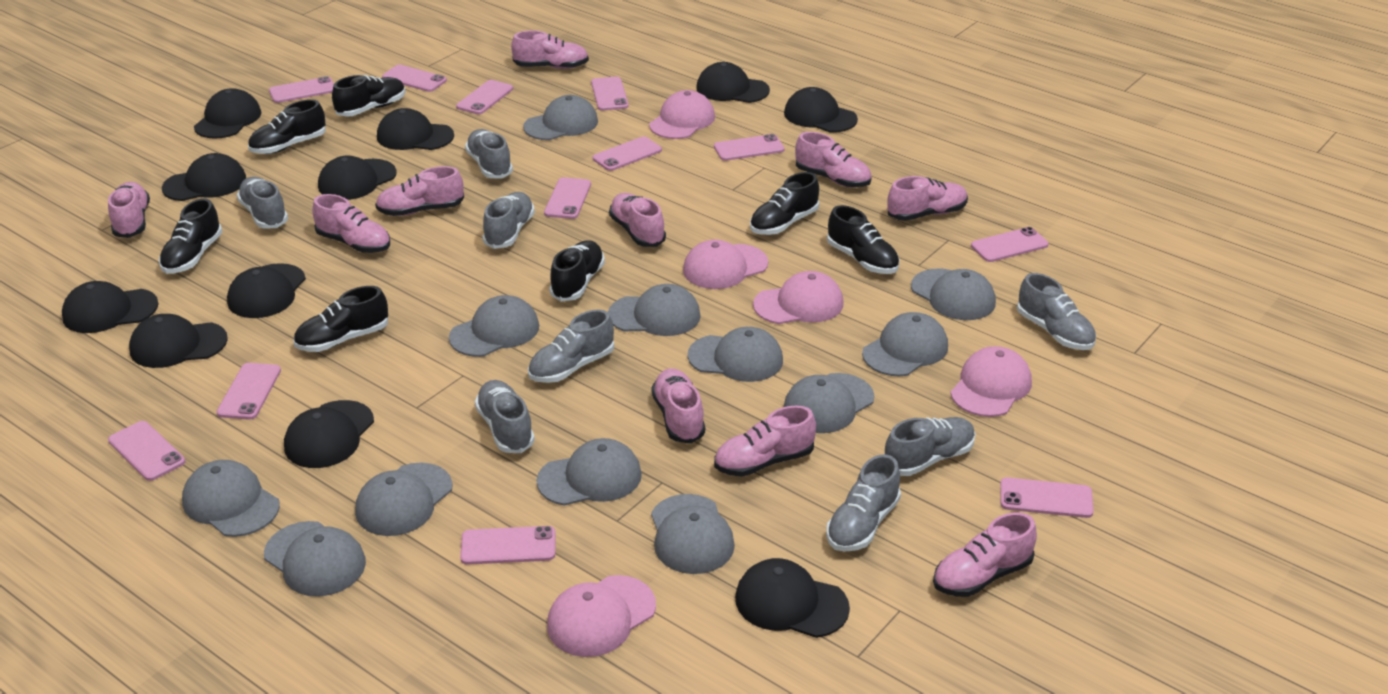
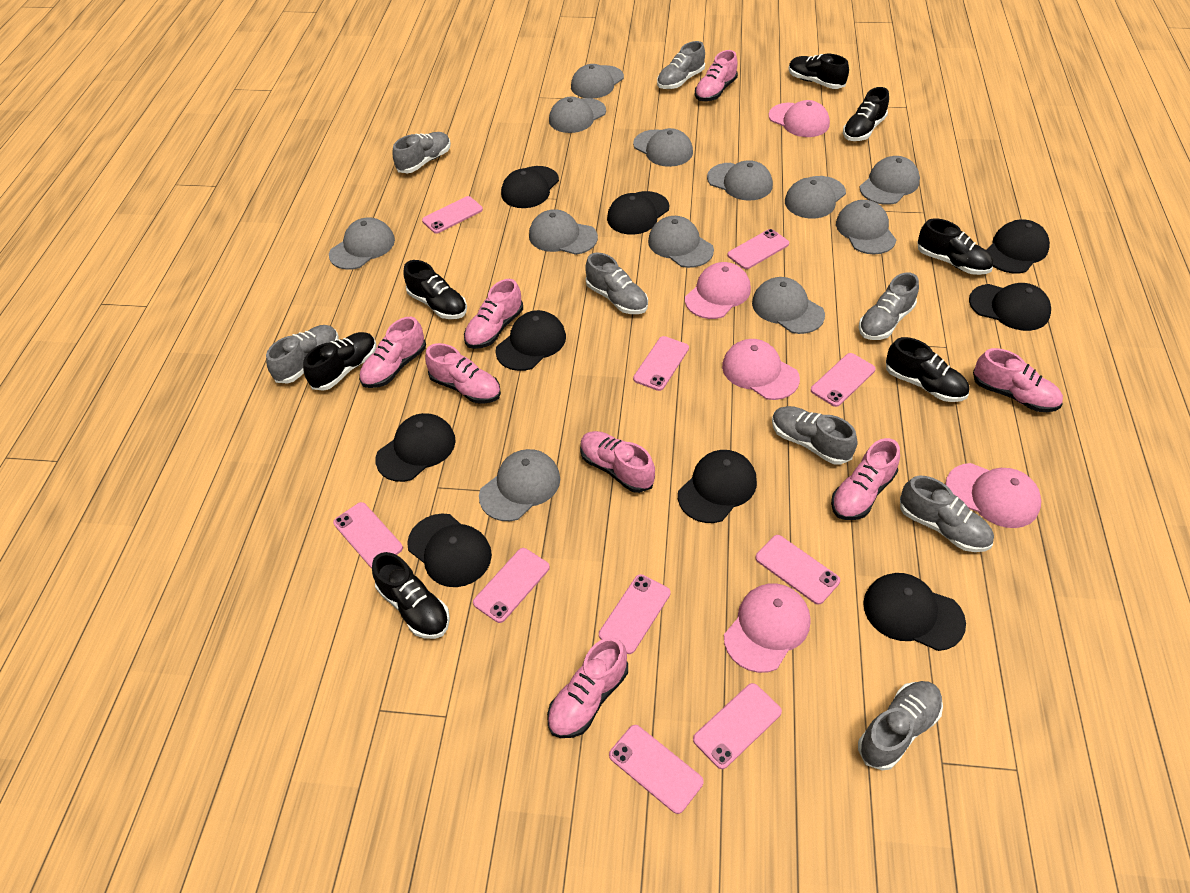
black cap: 11 -> 9
pink phone: 12 -> 10
pink shoe: 10 -> 8

